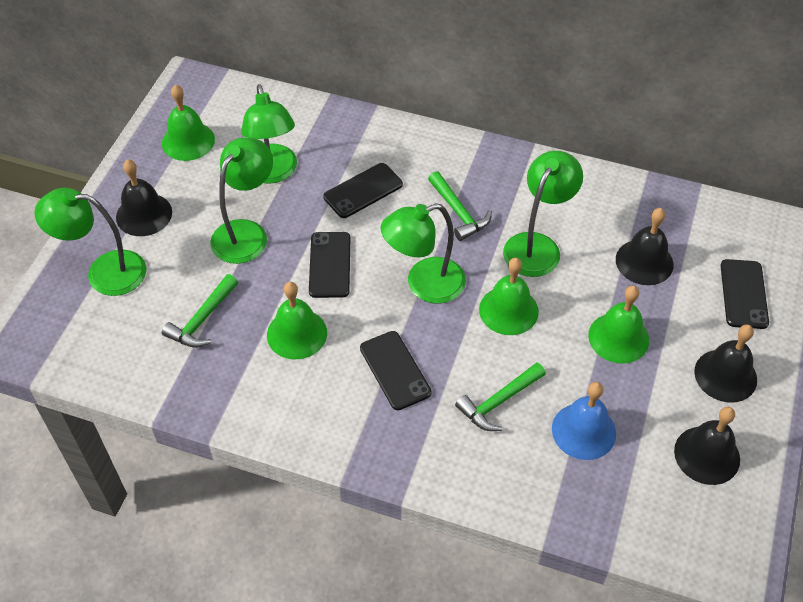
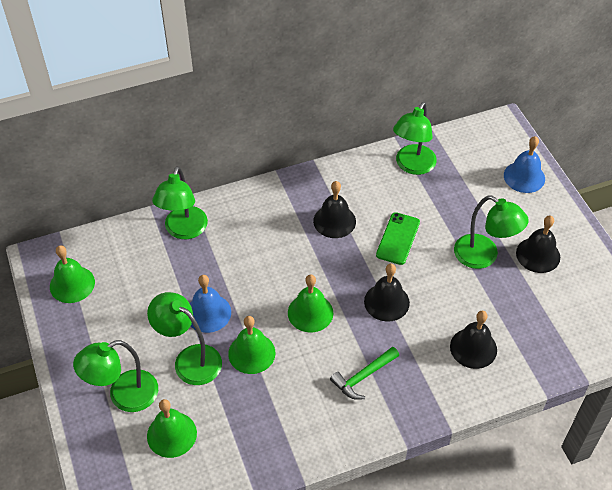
black phone: 4 -> 0
blue bell: 1 -> 2
green hammer: 3 -> 1
green phone: 0 -> 1

